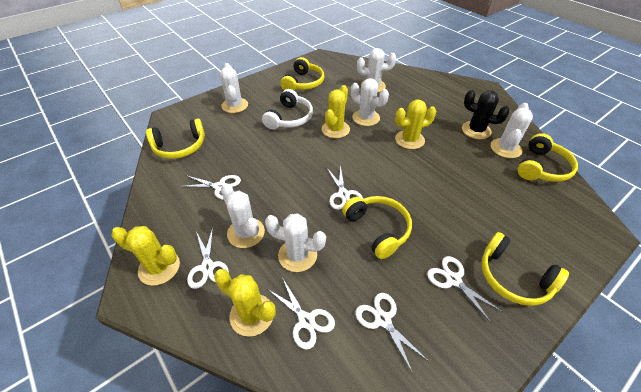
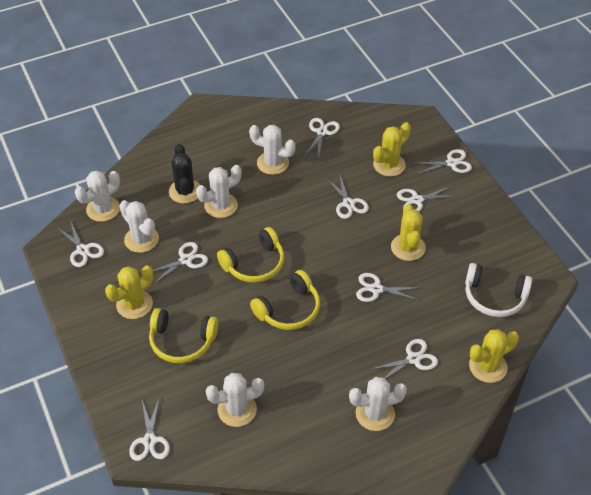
white scissors: 6 -> 9
yellow headphones: 5 -> 3

